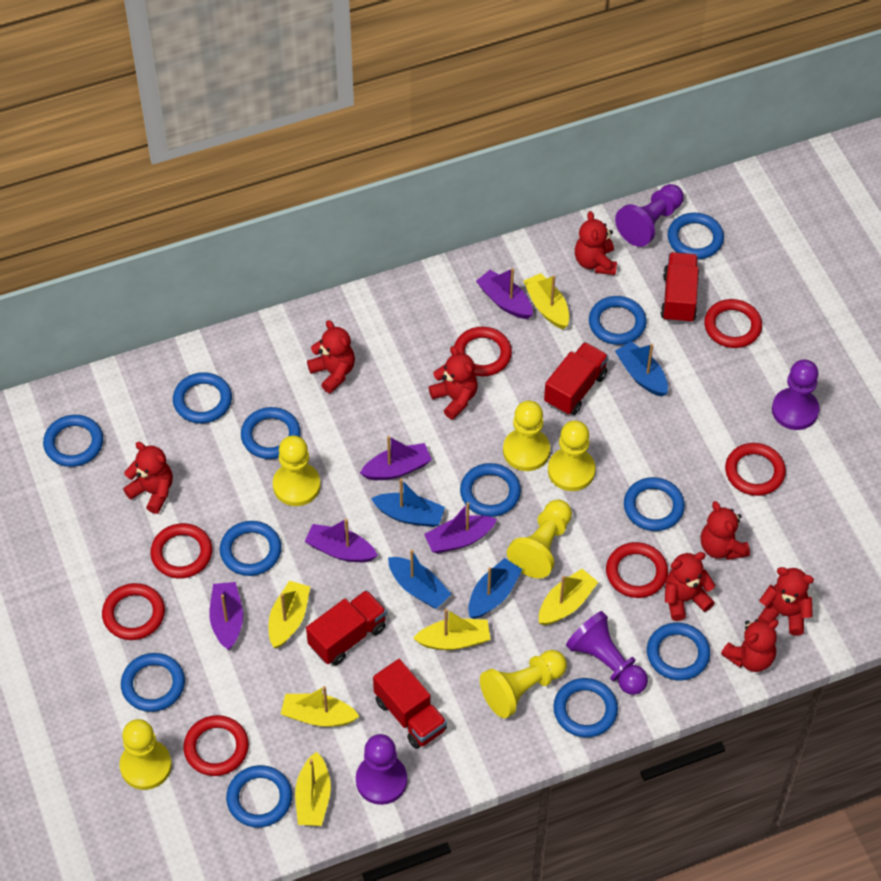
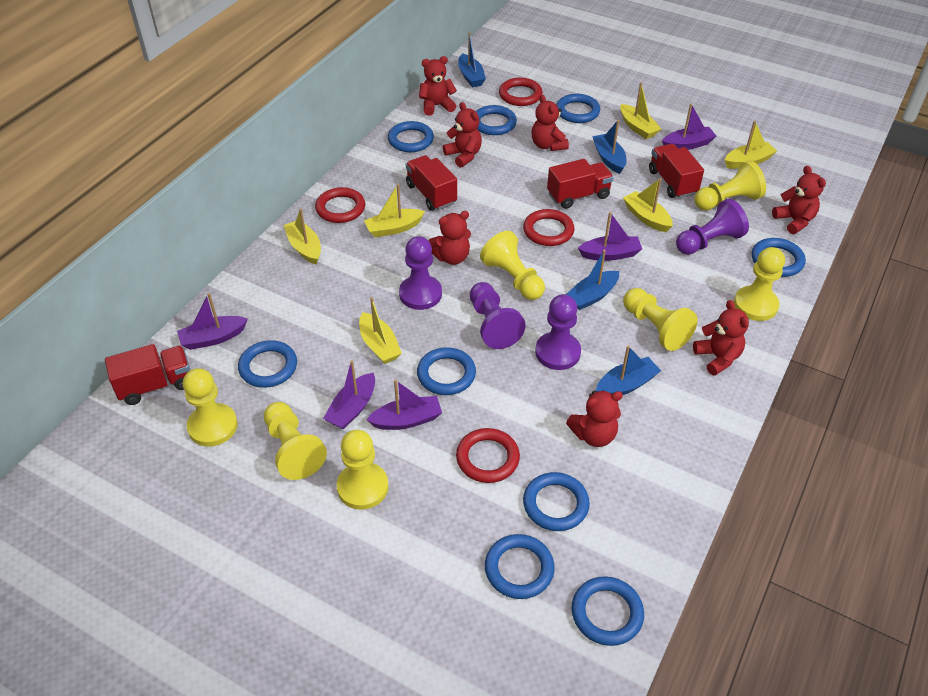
blue ring: 12 -> 9
red ring: 7 -> 4
red teddy bear: 8 -> 7
yellow pawn: 6 -> 7

